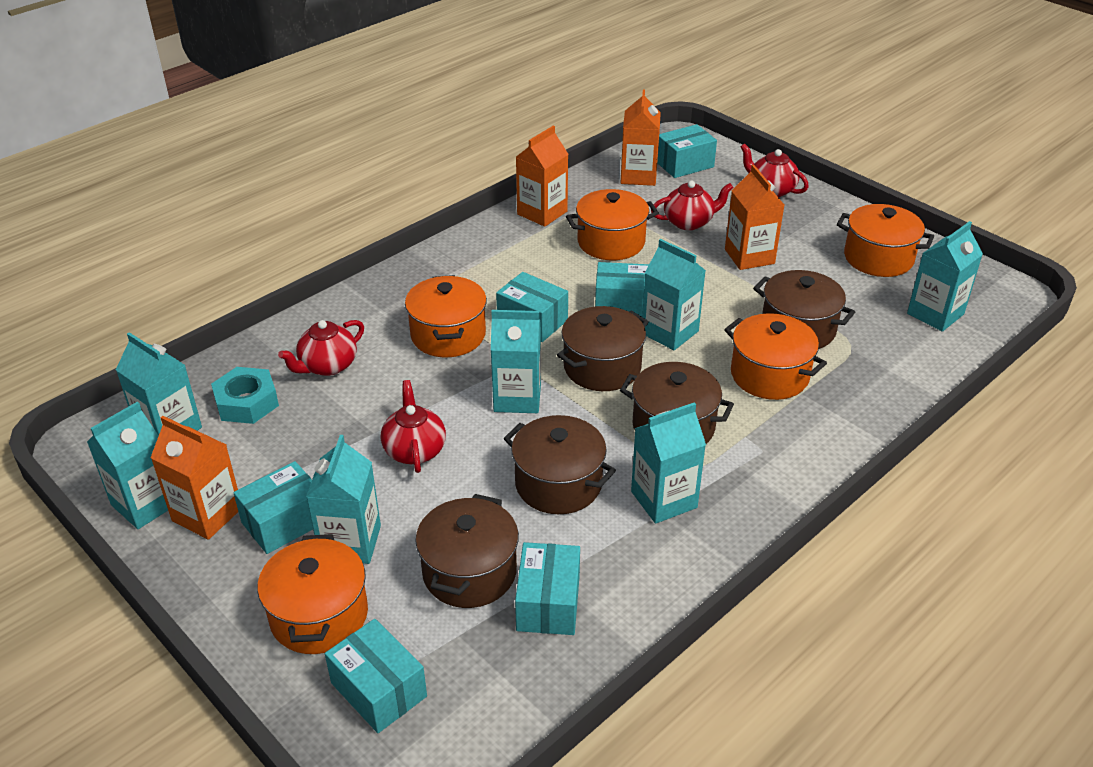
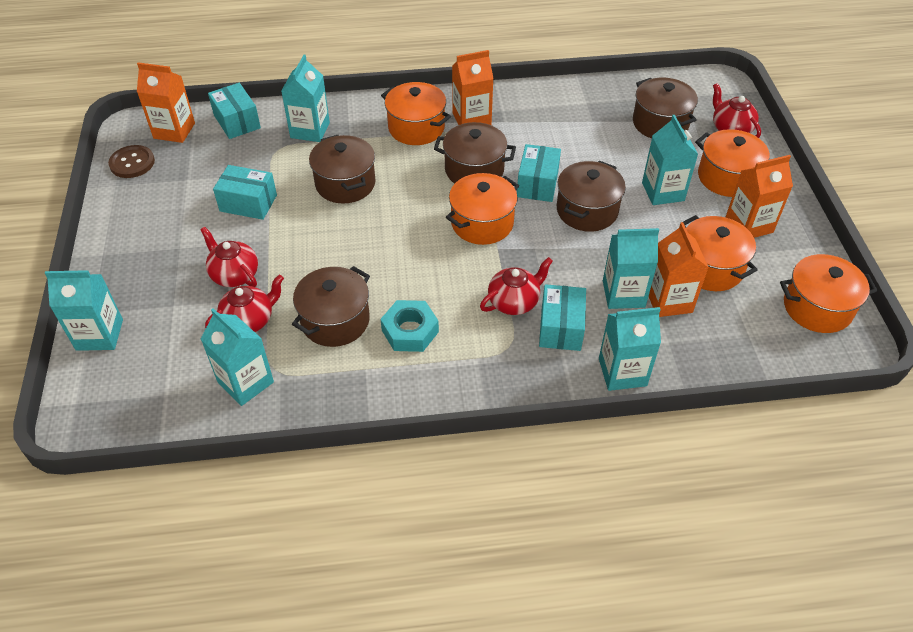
brown button: 0 -> 1
turquoise box: 6 -> 4
turquoise carton: 7 -> 6

